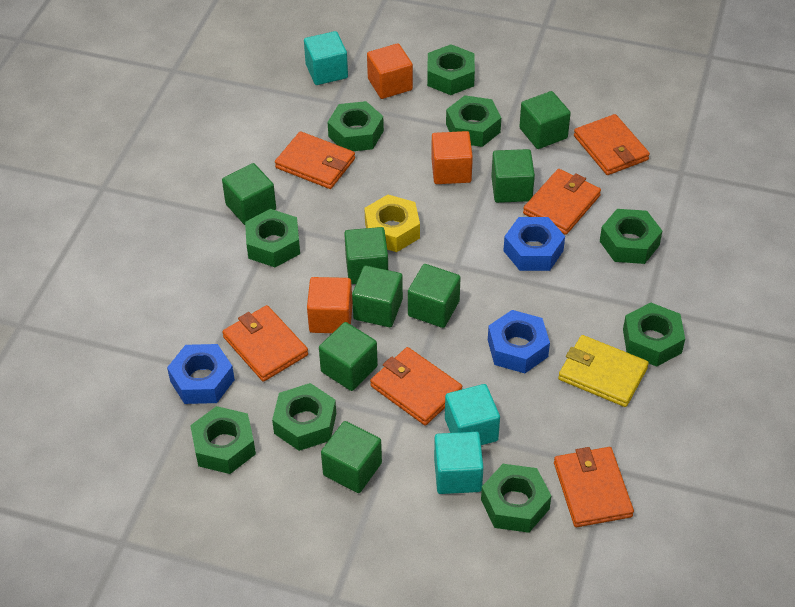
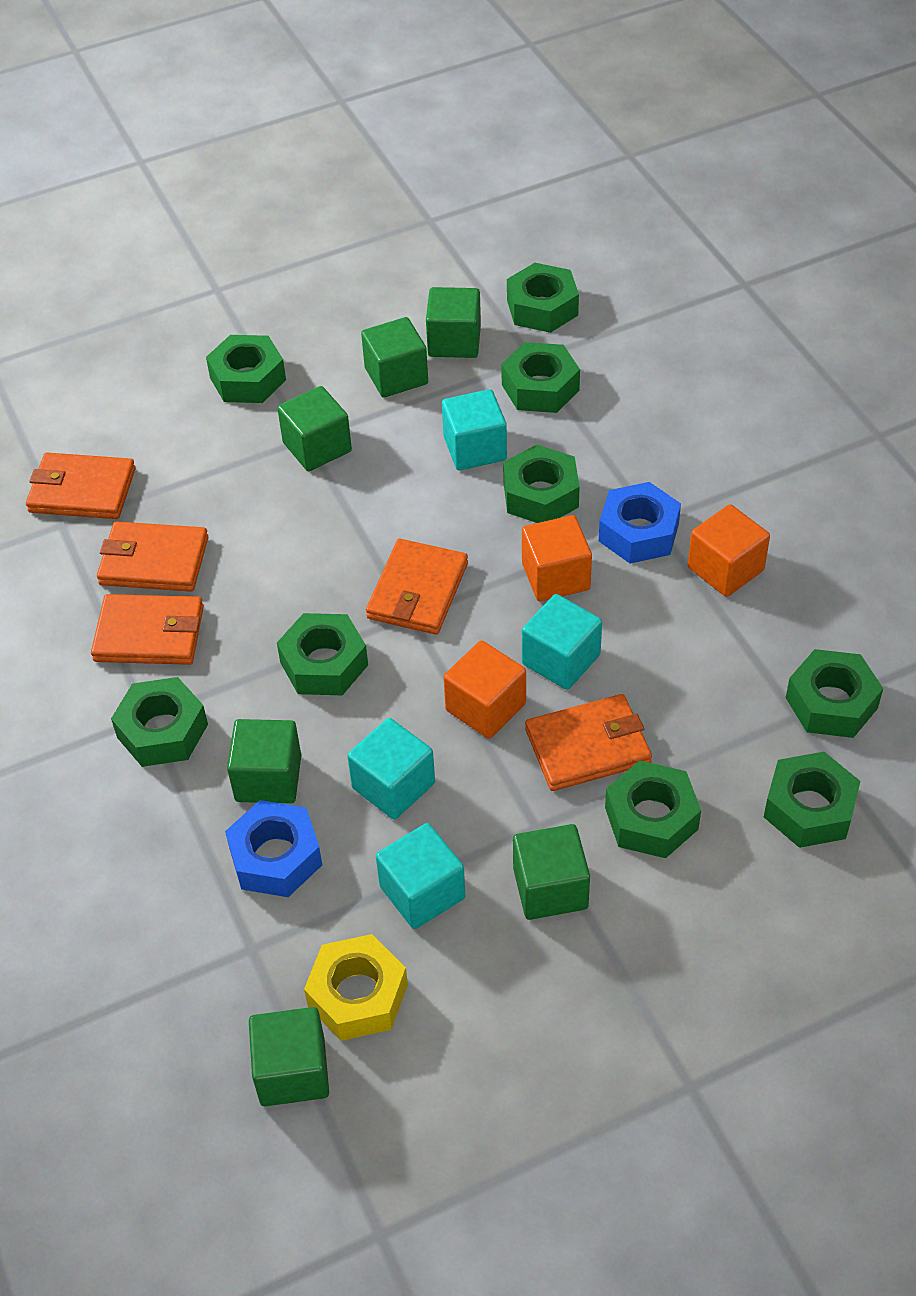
blue nut: 3 -> 2
green cube: 8 -> 6
orange wallet: 6 -> 5
turquoise cube: 3 -> 4
yellow wallet: 1 -> 0

